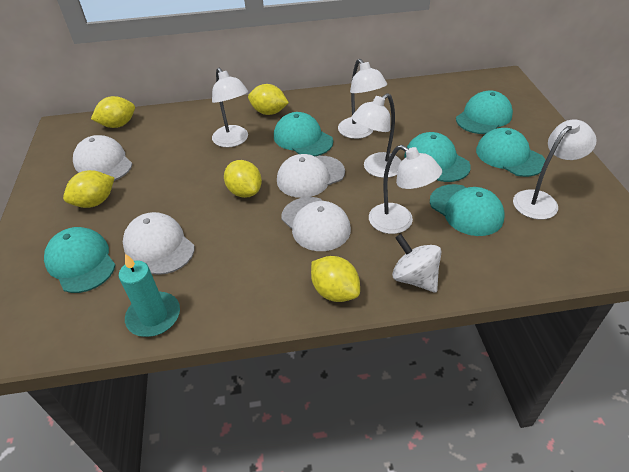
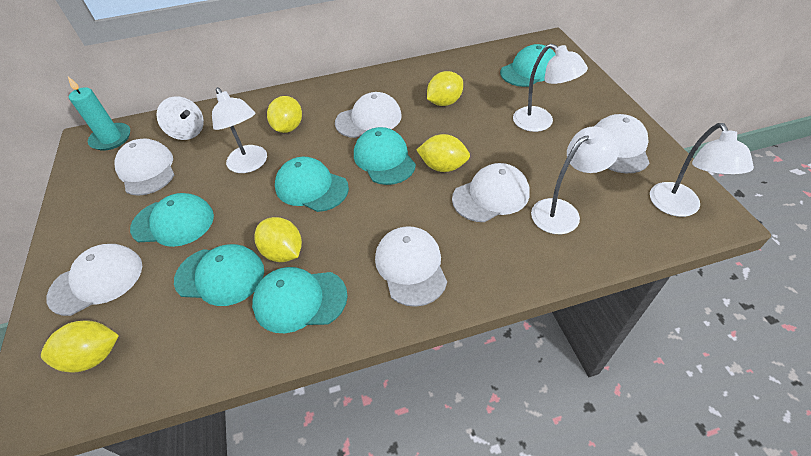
white cap: 4 -> 6
white lamp: 5 -> 4

